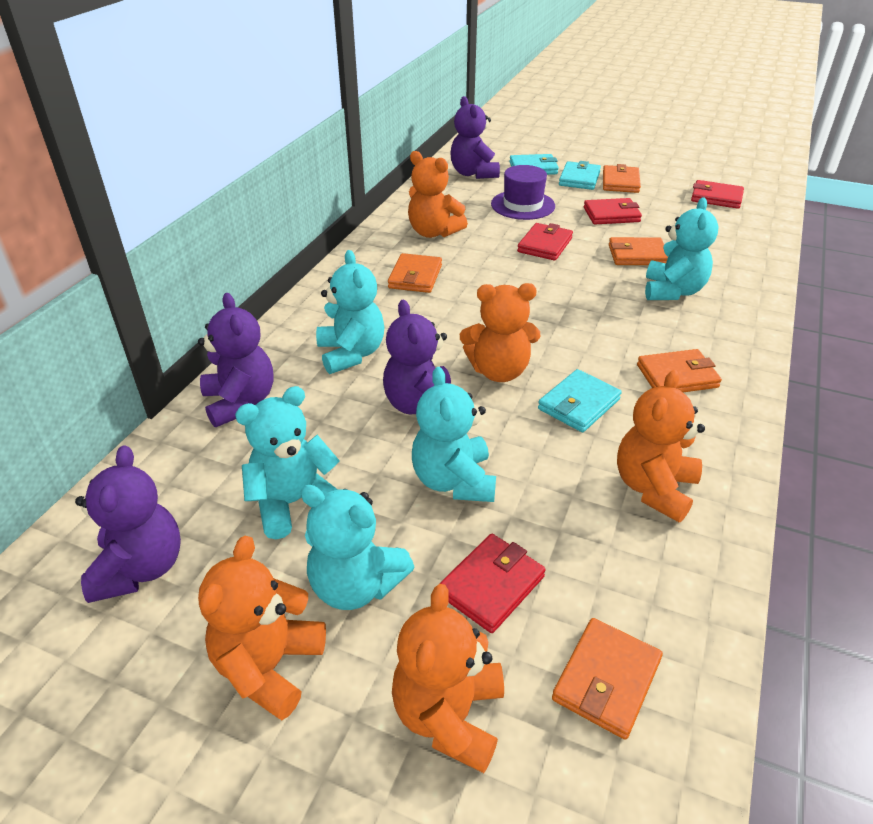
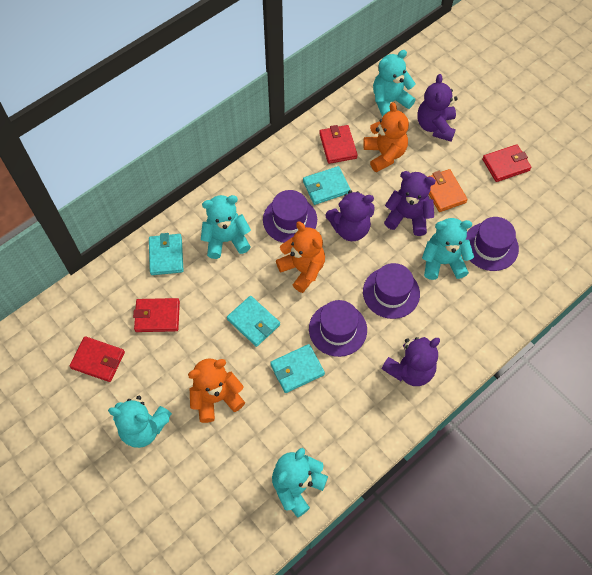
orange teddy bear: 5 -> 3
orange wallet: 5 -> 1
purple hat: 1 -> 4
turquoise wallet: 3 -> 4

